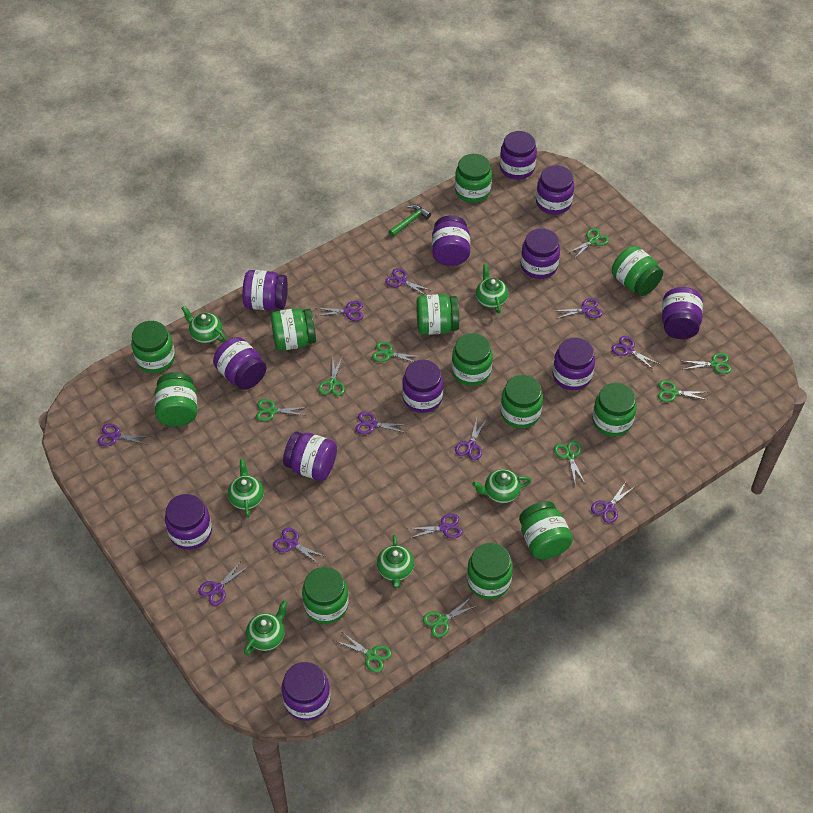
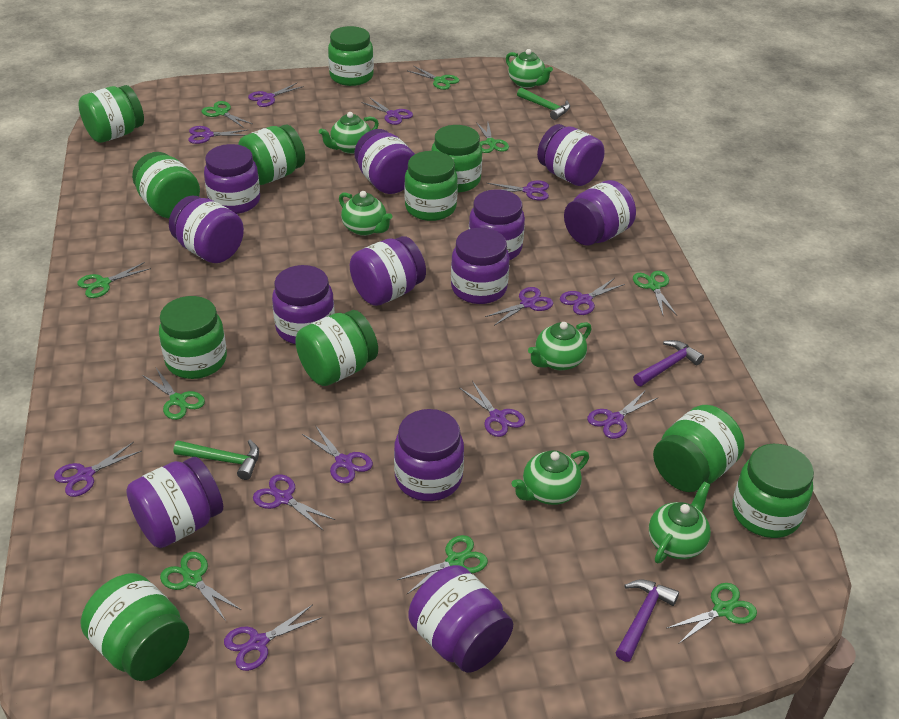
green hammer: 1 -> 2
green jar: 12 -> 11
purple hammer: 0 -> 2
purple scissors: 11 -> 12

